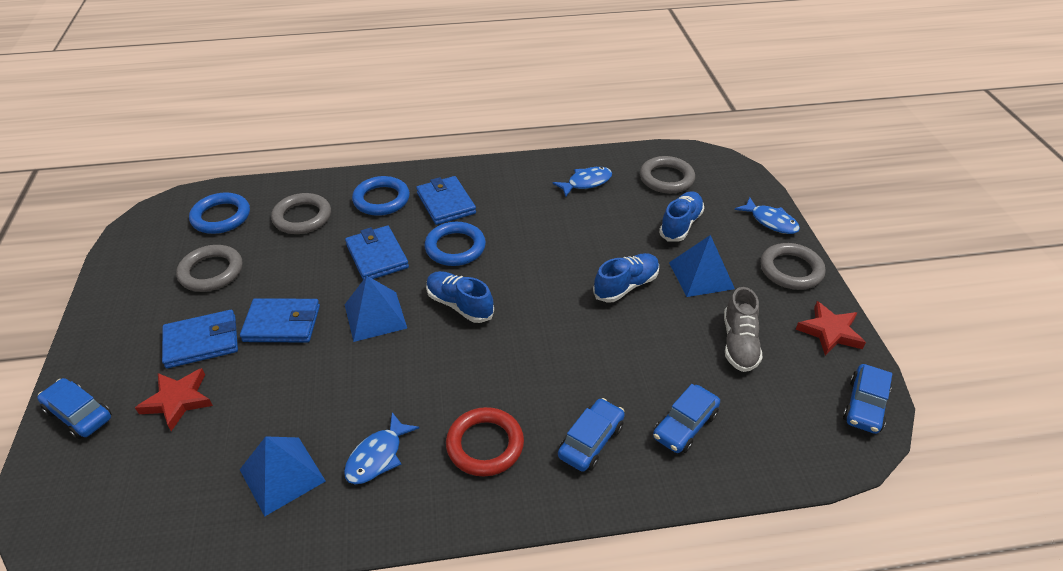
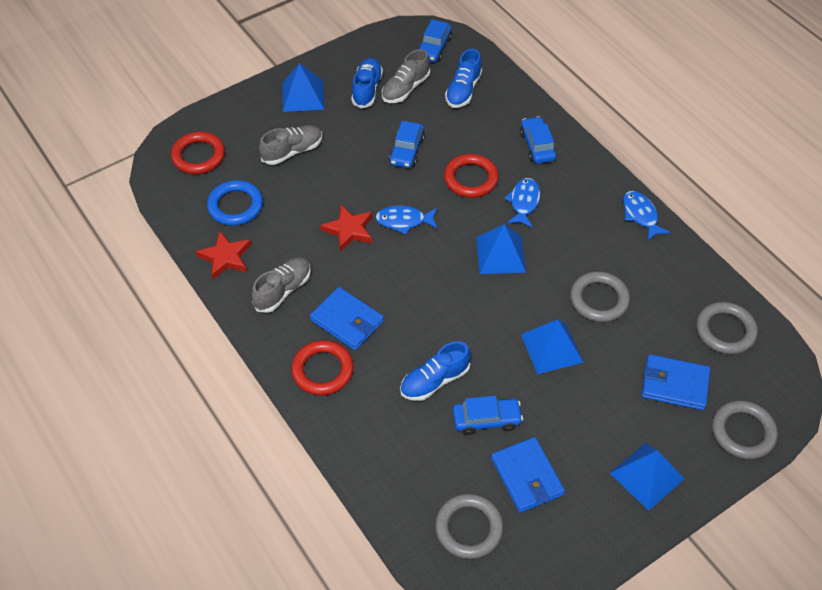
blue pyramid: 3 -> 4
blue ring: 3 -> 1
blue wallet: 4 -> 3
grey shoe: 1 -> 3
red ring: 1 -> 3

